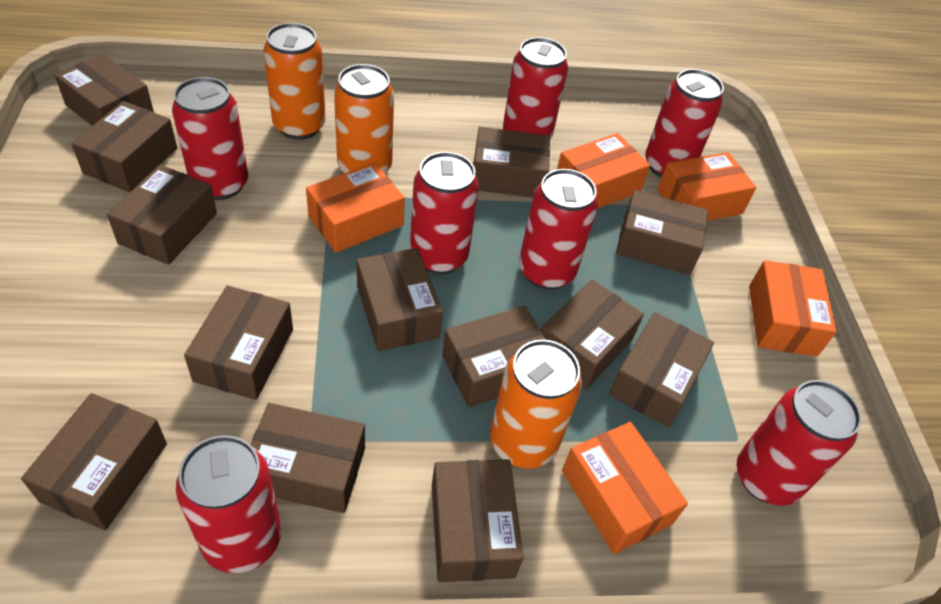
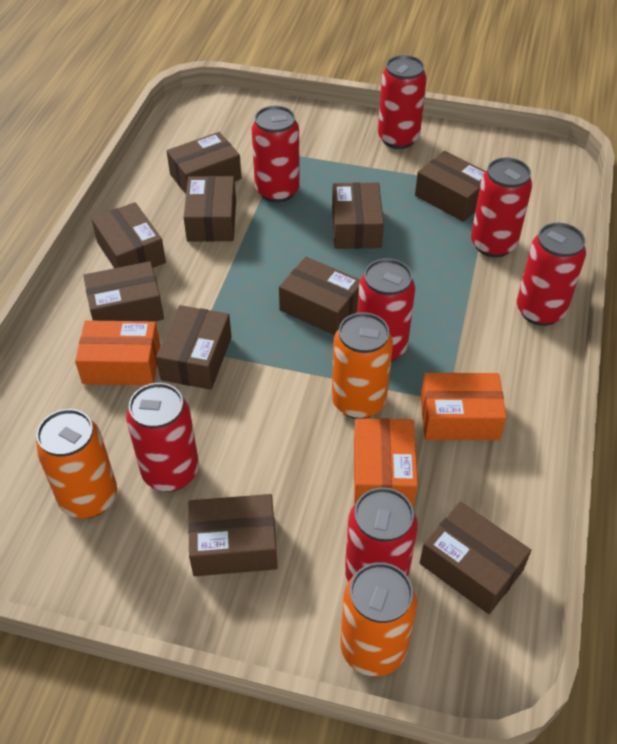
brown box: 13 -> 10
orange box: 5 -> 3

